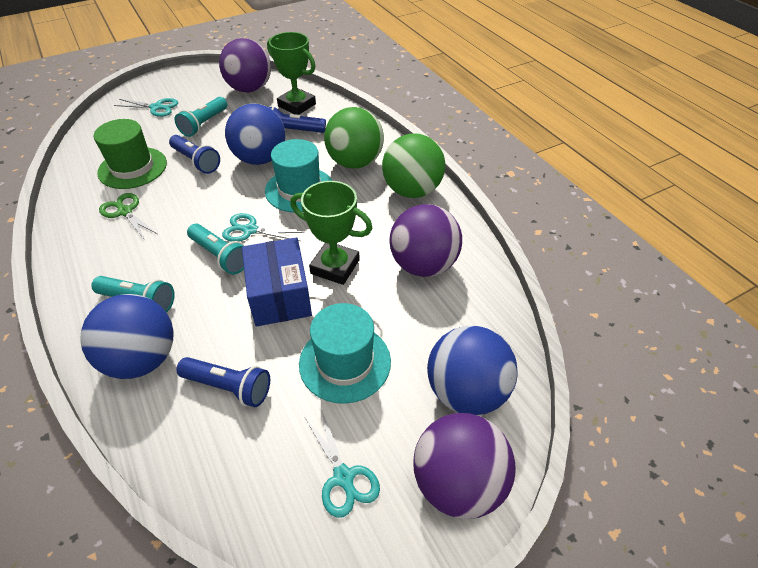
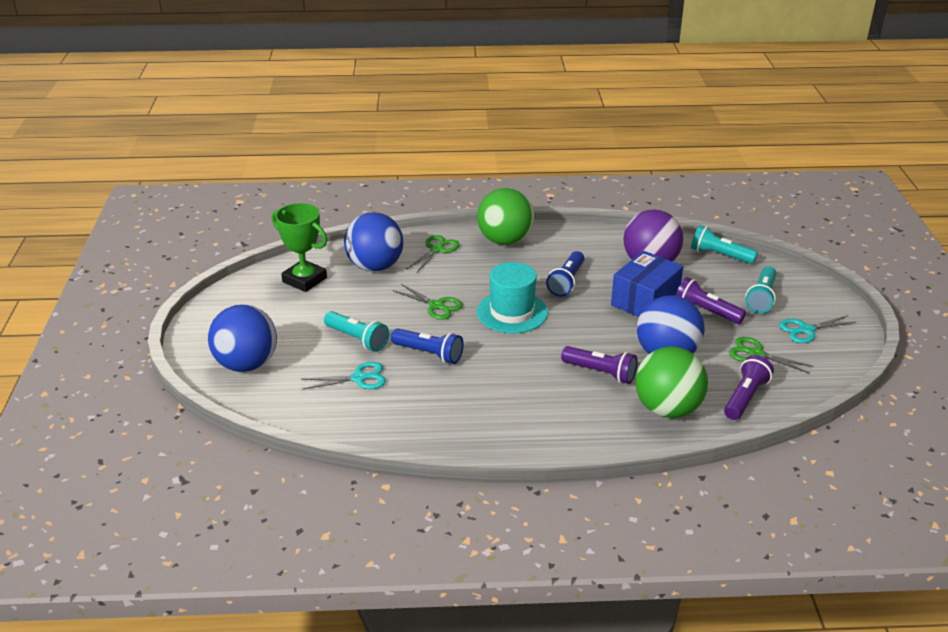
blue flashlight: 3 -> 2
green hat: 1 -> 0
green scissors: 1 -> 3
green trophy: 2 -> 1
purple ball: 3 -> 1
purple flashlight: 0 -> 3
turquoise hat: 2 -> 1
turquoise scissors: 3 -> 2

